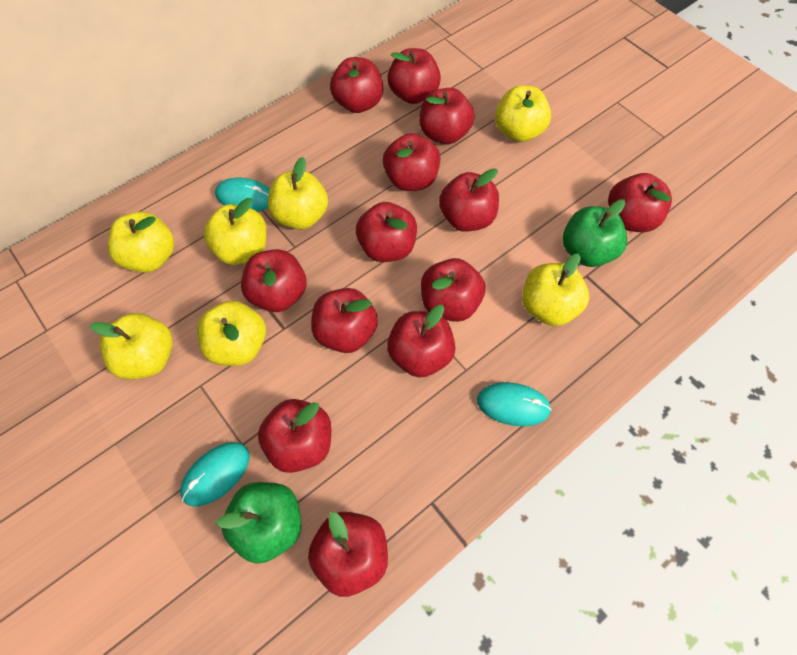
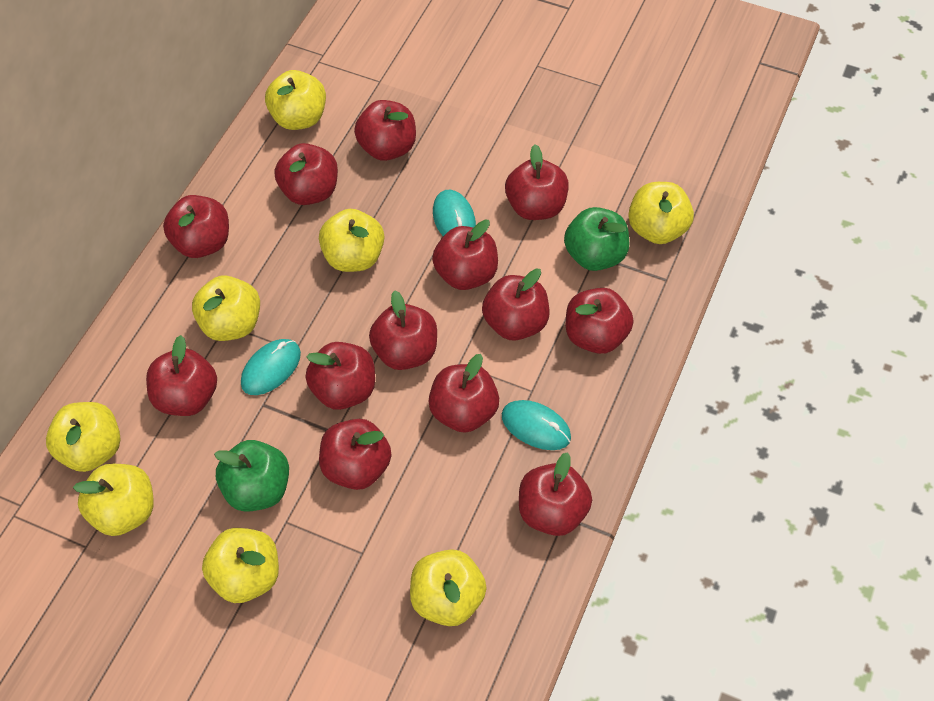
yellow apple: 7 -> 8

